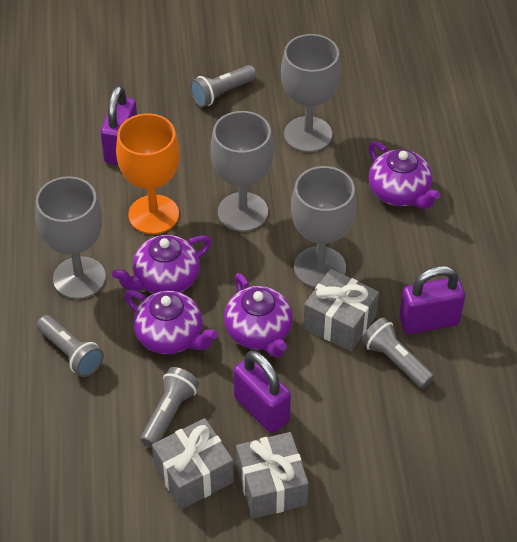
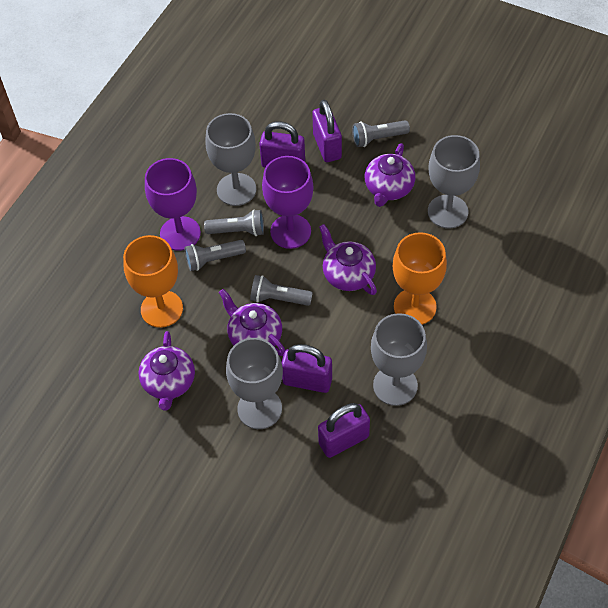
grey gift: 3 -> 0
orange goblet: 1 -> 2
purple goblet: 0 -> 2
purple padlock: 3 -> 4

